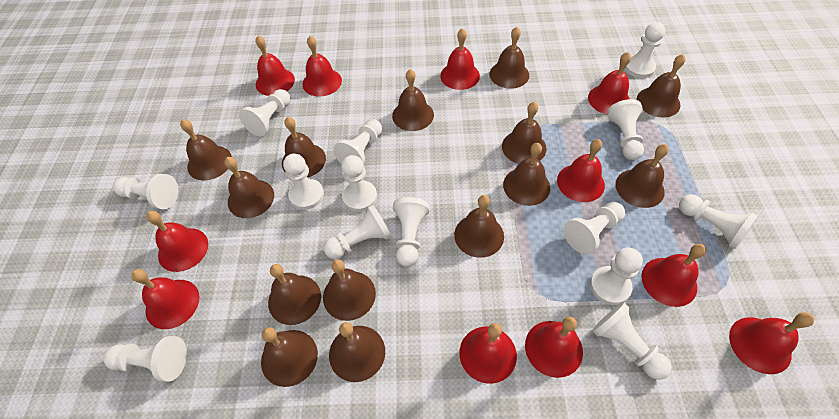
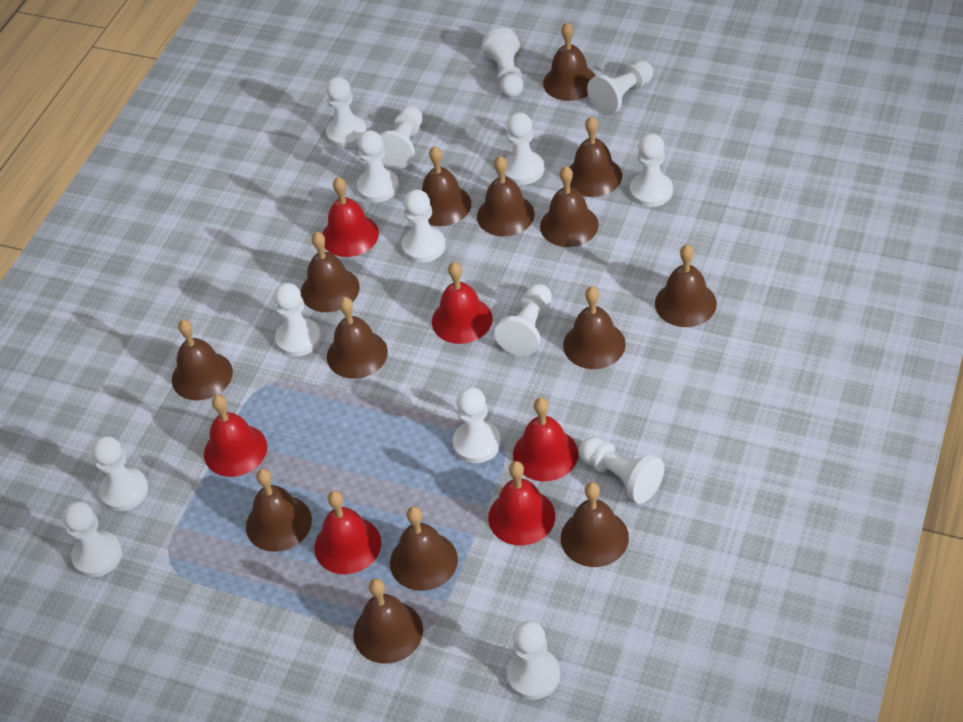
red bell: 11 -> 6
white pawn: 14 -> 15

